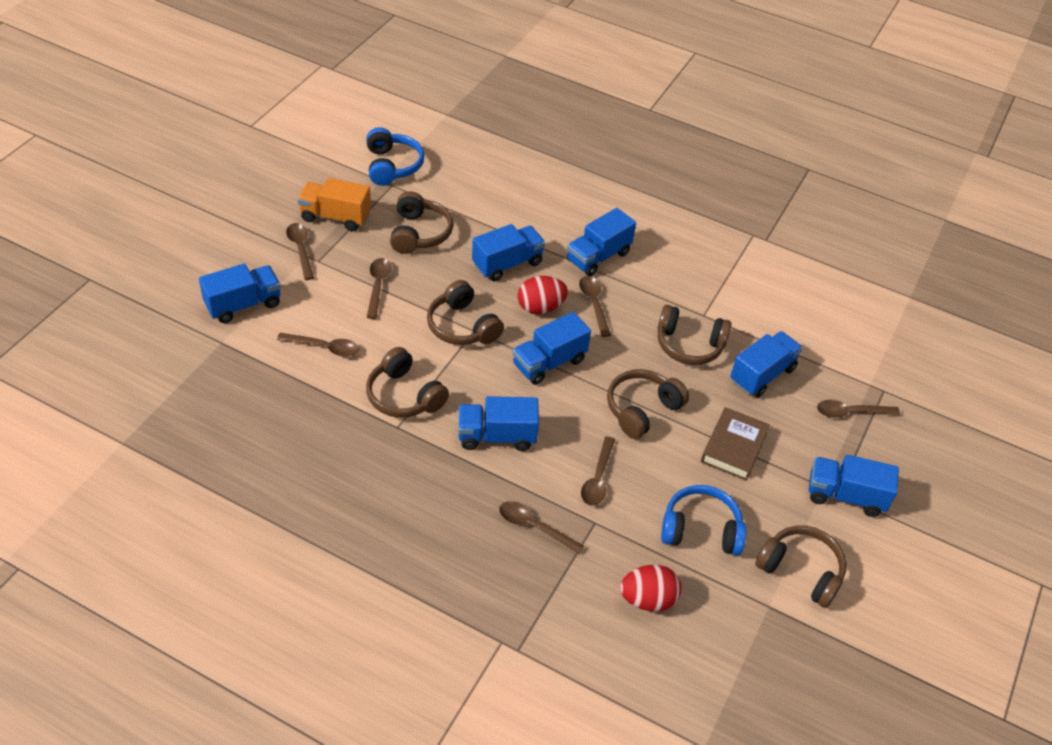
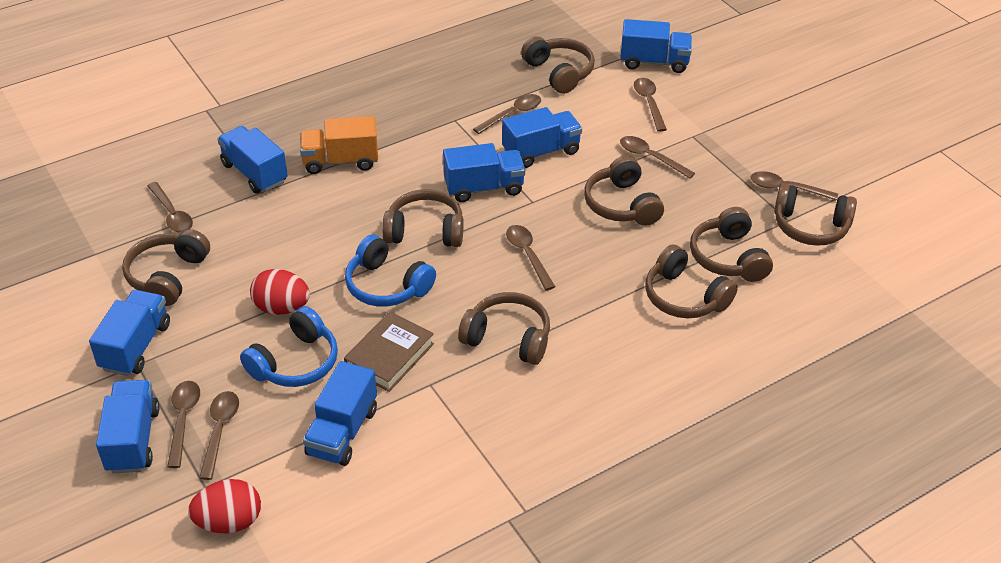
brown headphones: 6 -> 8
brown spoon: 7 -> 8

